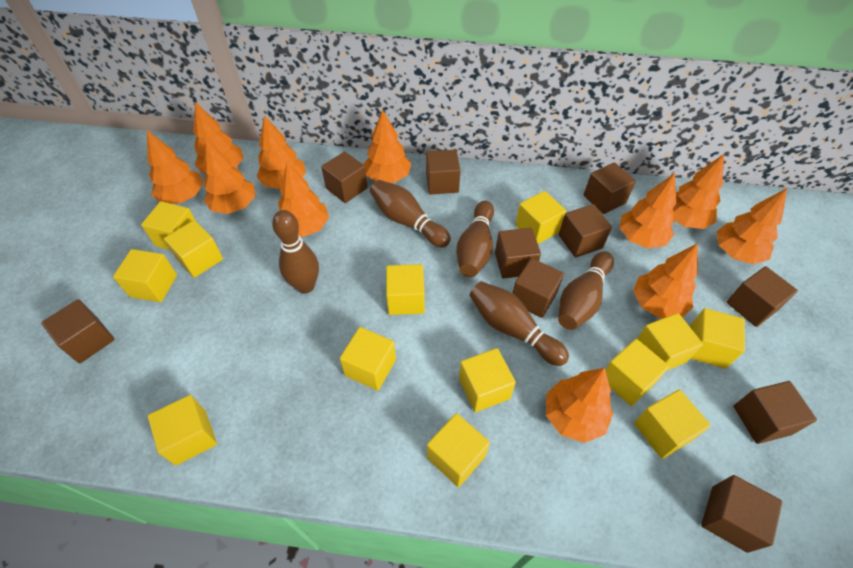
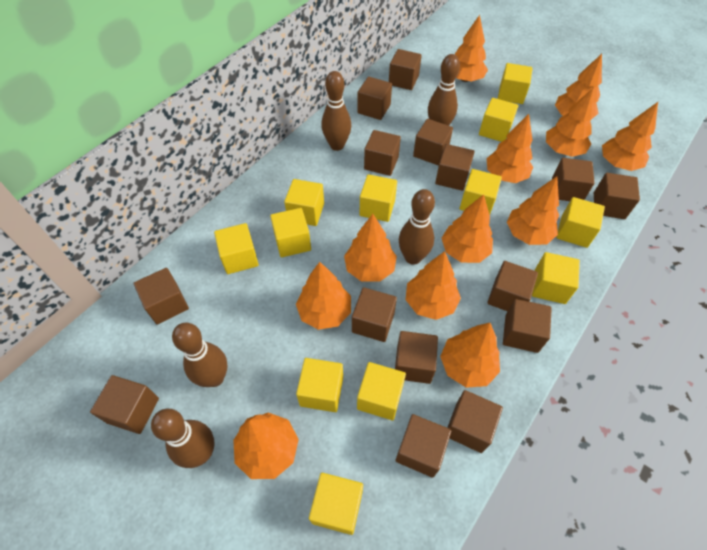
brown cube: 10 -> 15
orange tree: 11 -> 12
yellow cube: 13 -> 12

